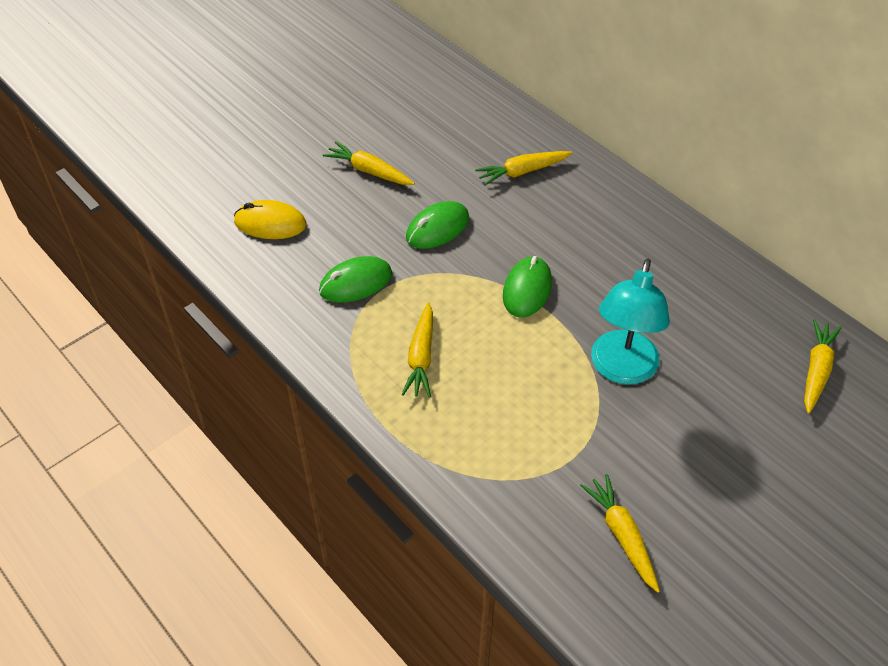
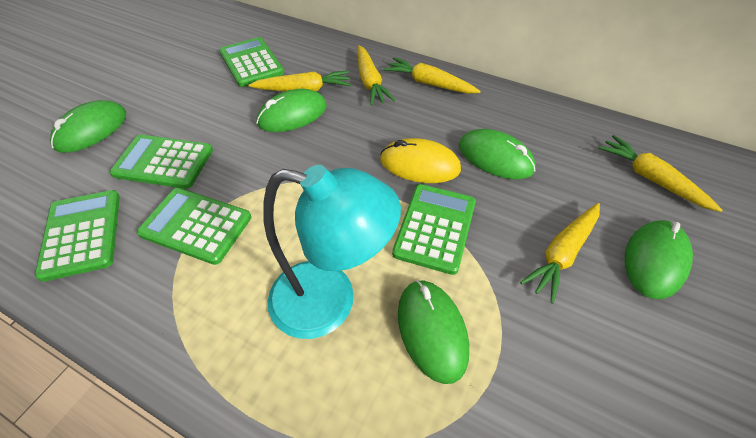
green calculator: 0 -> 5
green mouse: 3 -> 5

